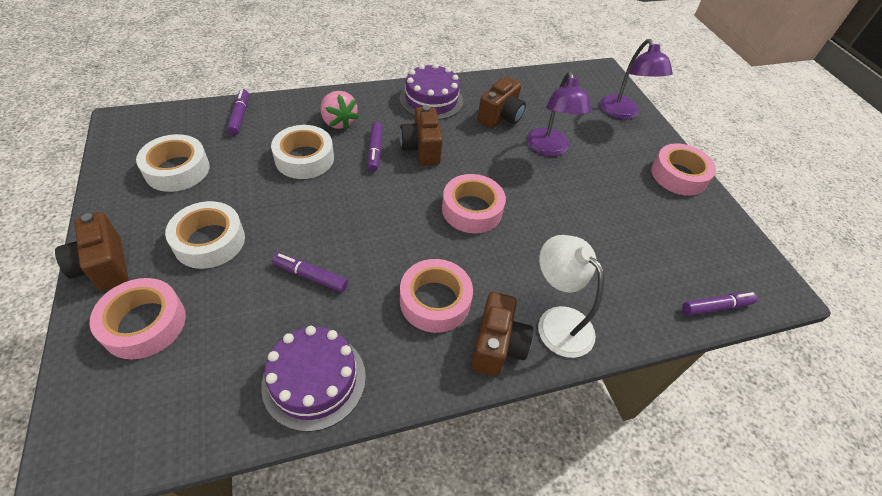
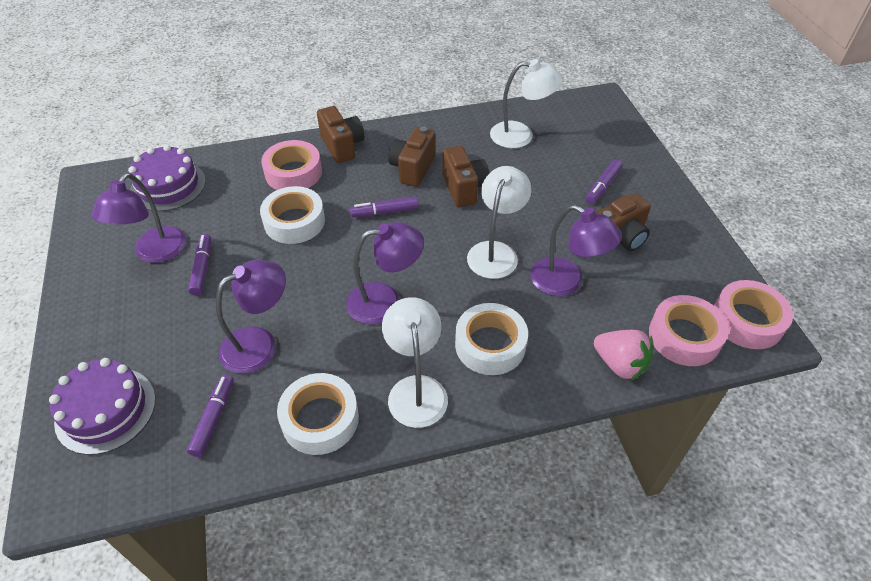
pink tape: 4 -> 3
purple lamp: 2 -> 4
white lamp: 1 -> 3

